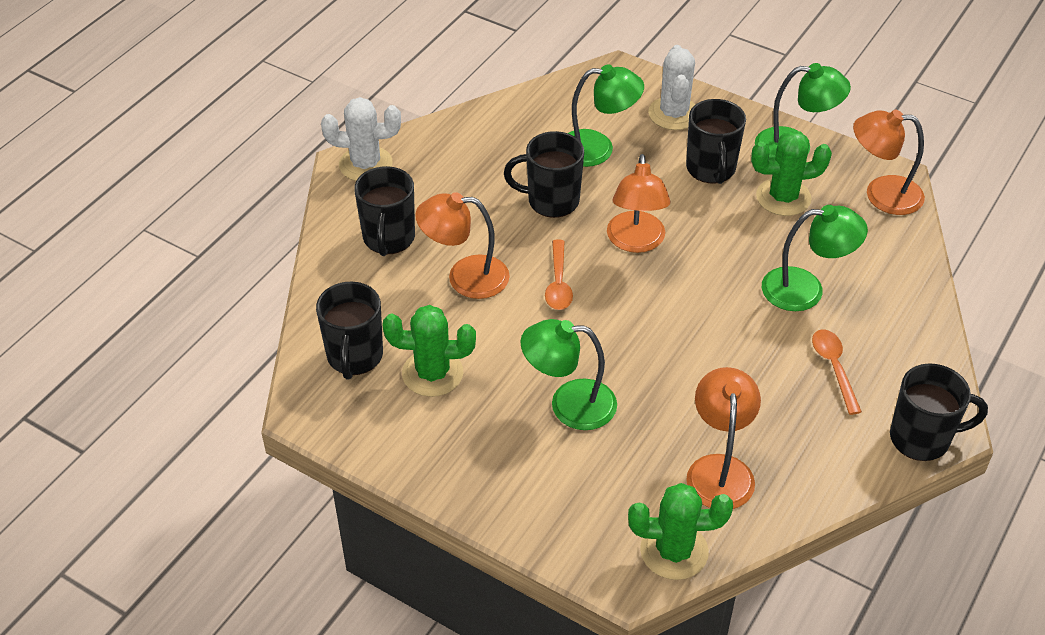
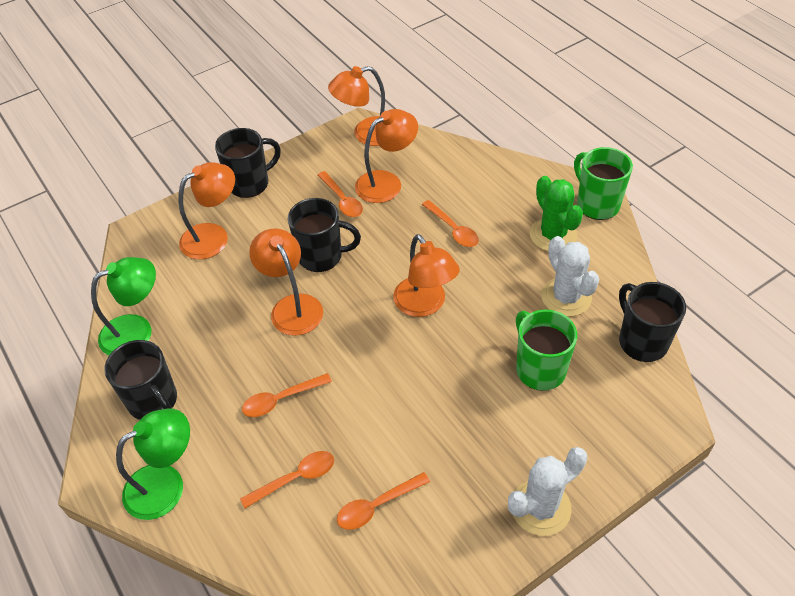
black mug: 5 -> 4
green cactus: 3 -> 1
green lamp: 4 -> 2
green mug: 0 -> 2
orange lamp: 4 -> 5
orange spoon: 2 -> 5

